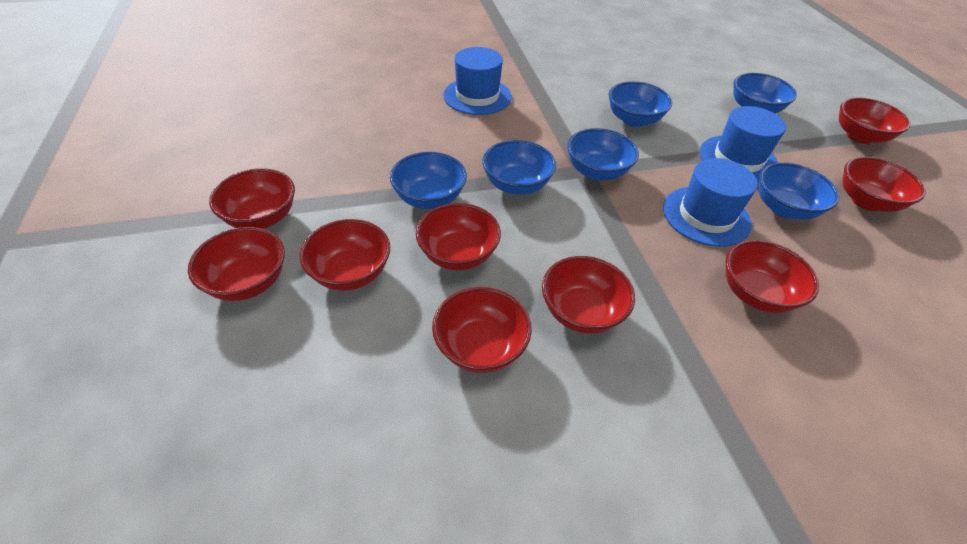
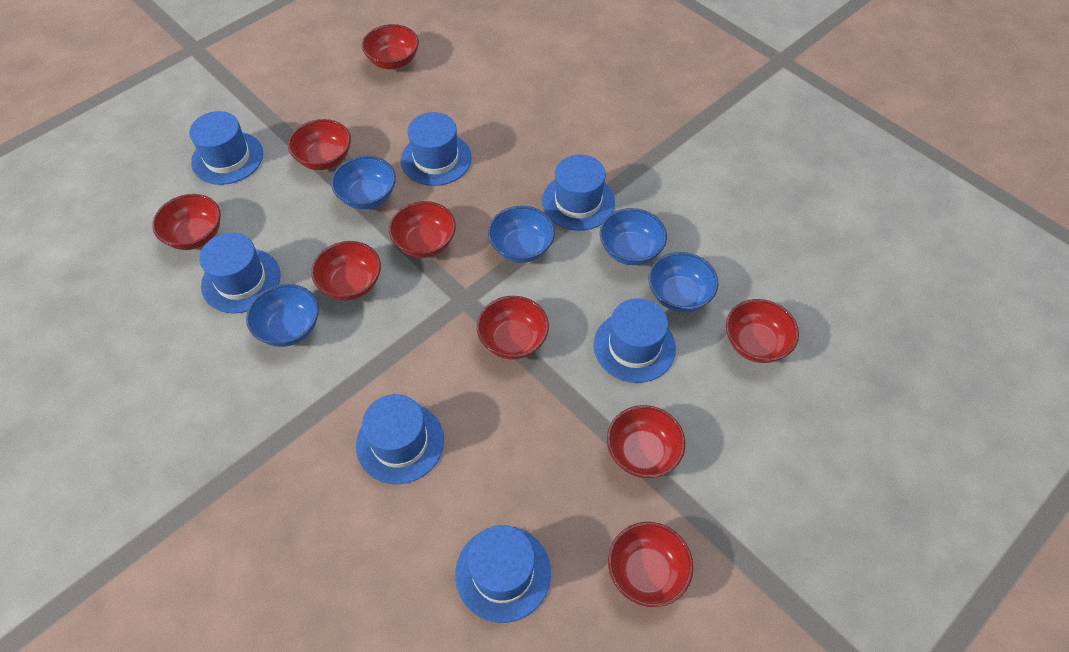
blue bowl: 6 -> 5
blue hat: 3 -> 7

